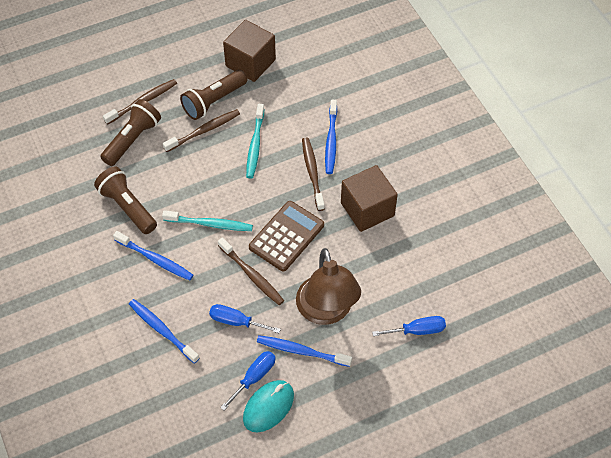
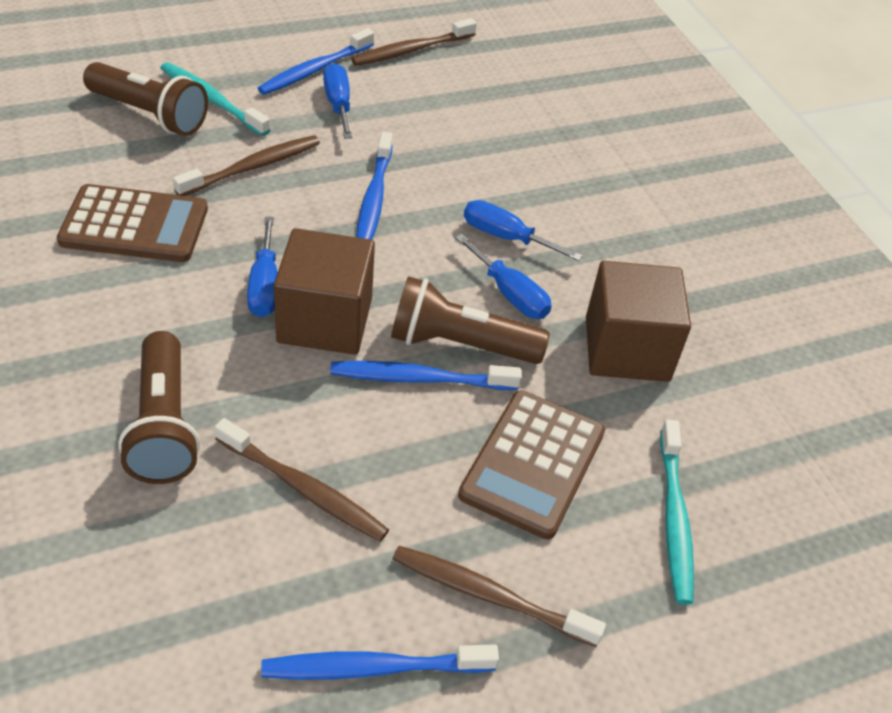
blue screwdriver: 3 -> 4
brown calculator: 1 -> 2
brown lamp: 1 -> 0
turquoise mouse: 1 -> 0

